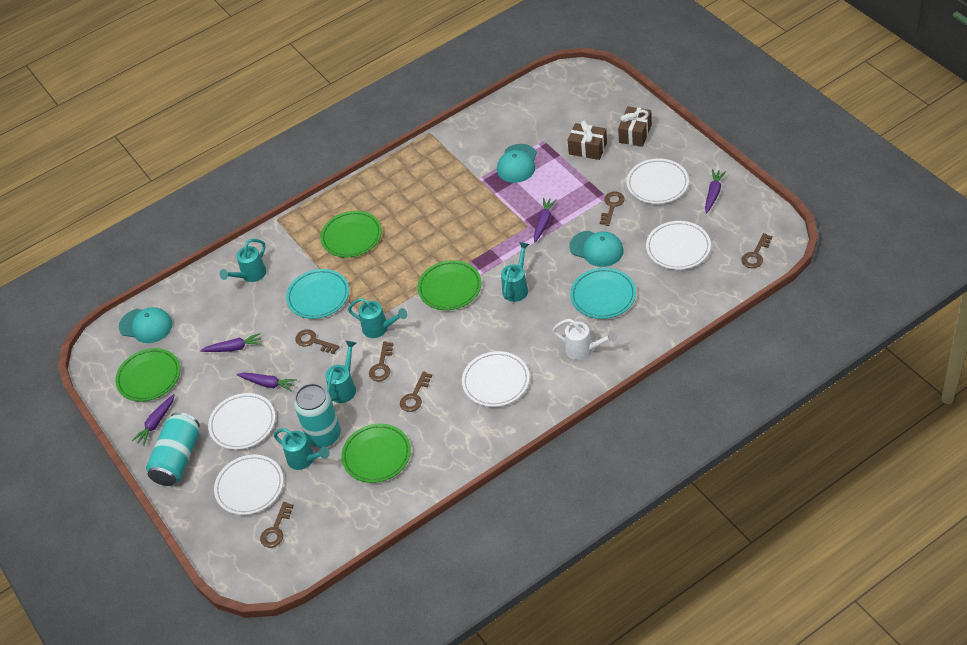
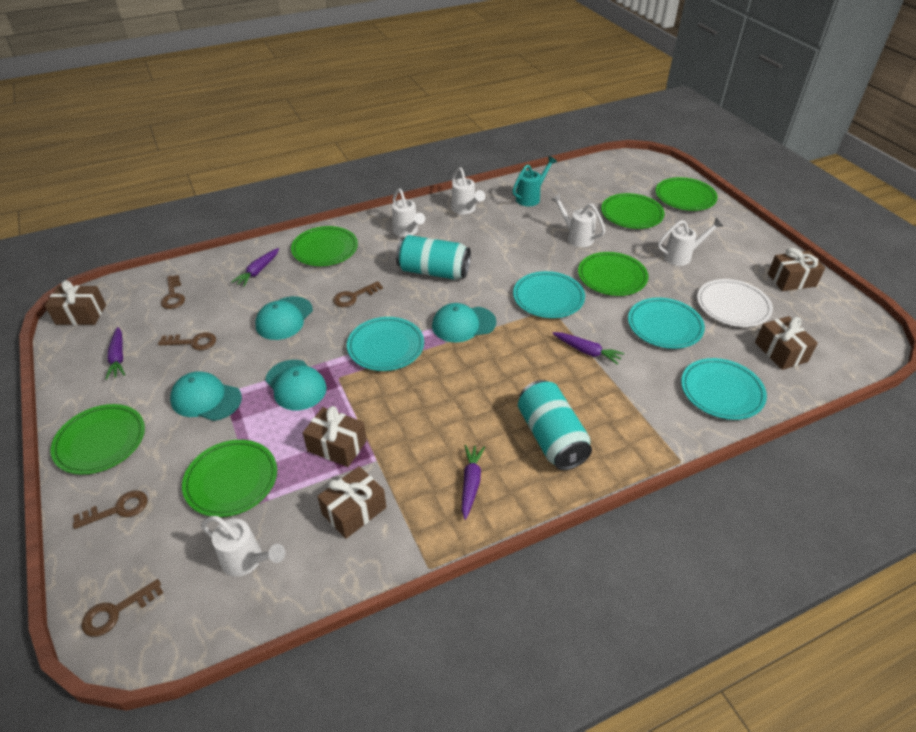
brown gift: 2 -> 5
brown key: 6 -> 5
green plate: 4 -> 6
purple carrot: 5 -> 4
turquoise cap: 3 -> 4
turquoise plate: 2 -> 4
turquoise watering can: 5 -> 1
white plate: 5 -> 1
white watering can: 1 -> 5

